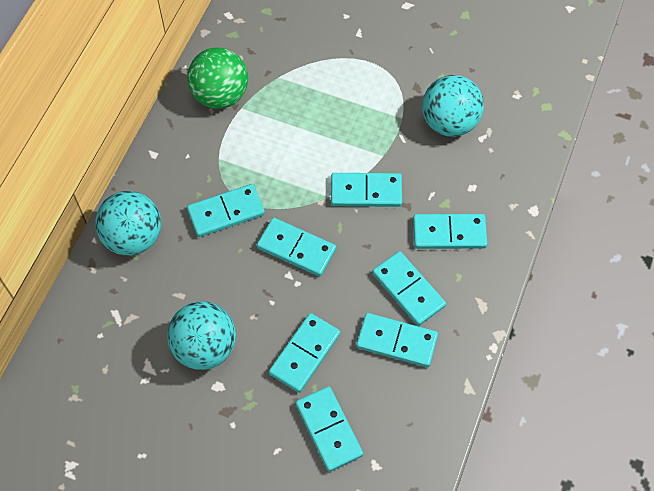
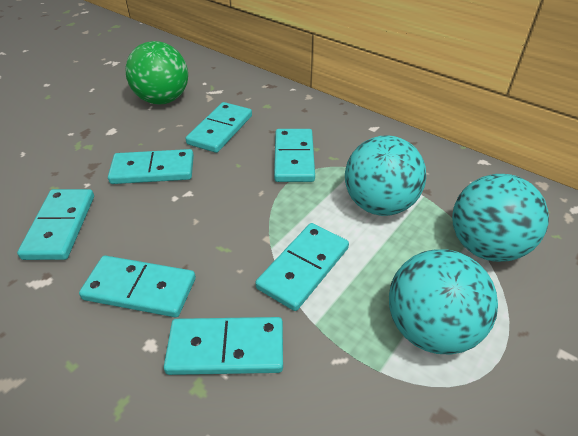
turquoise domino: 8 -> 7

